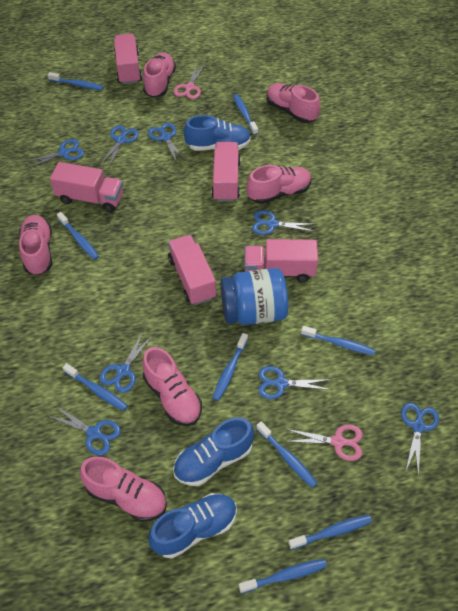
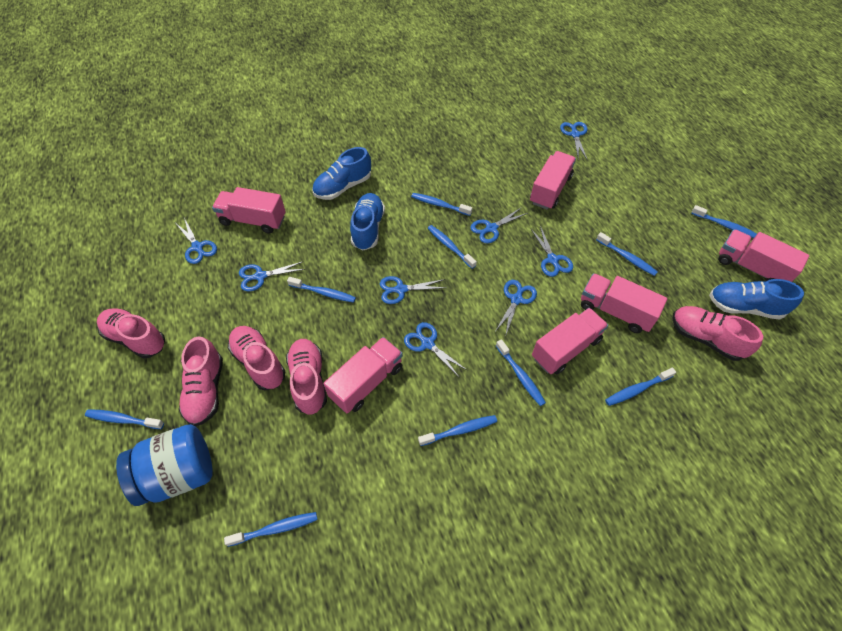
blue toothbrush: 9 -> 10
pink scissors: 2 -> 0
pink shoe: 6 -> 5
pink truck: 5 -> 6

